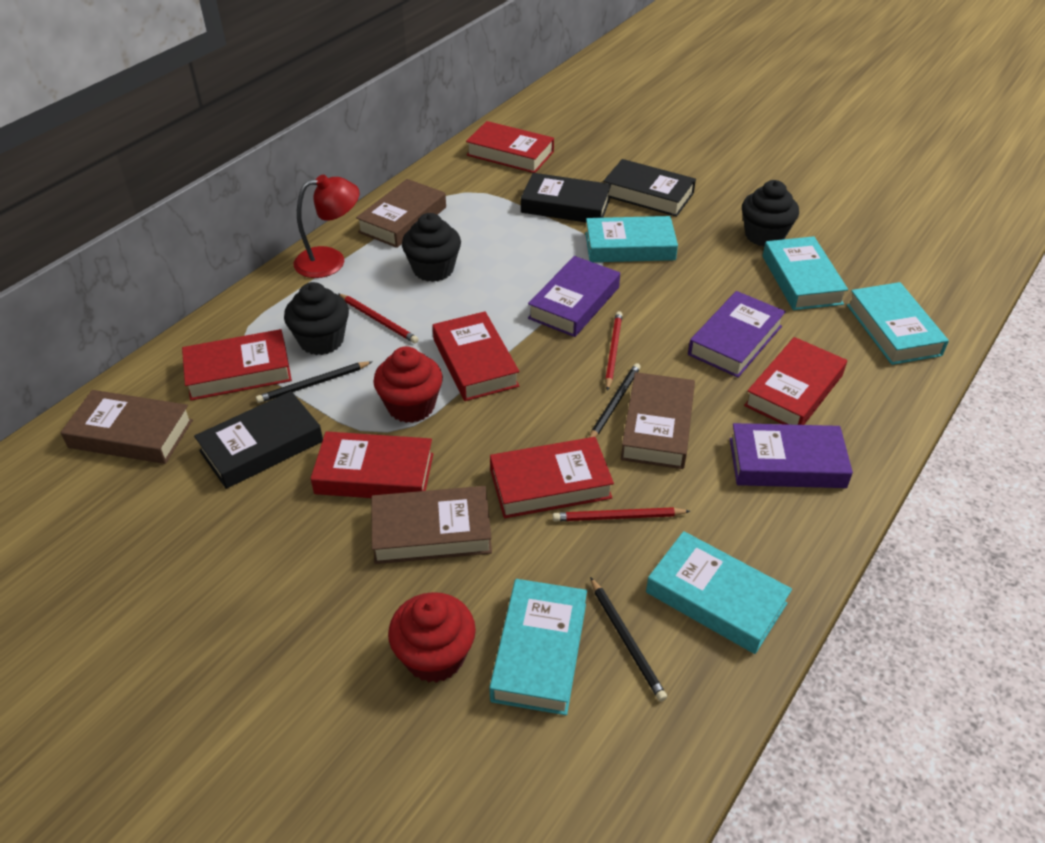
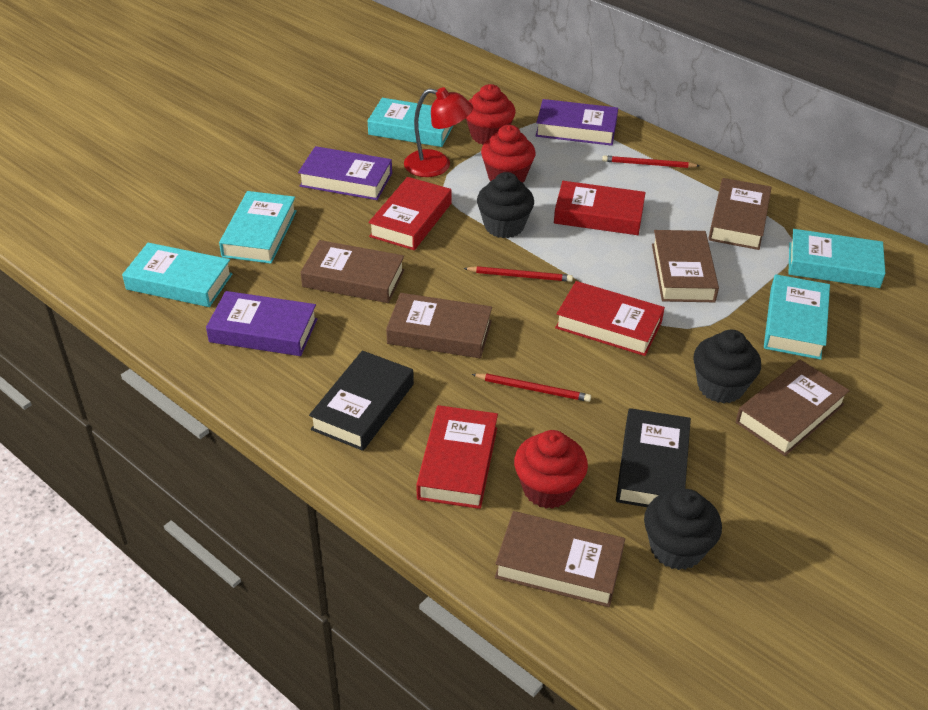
black book: 3 -> 2
black pencil: 3 -> 0
brown book: 4 -> 6
red book: 6 -> 4
red cupcake: 2 -> 3

